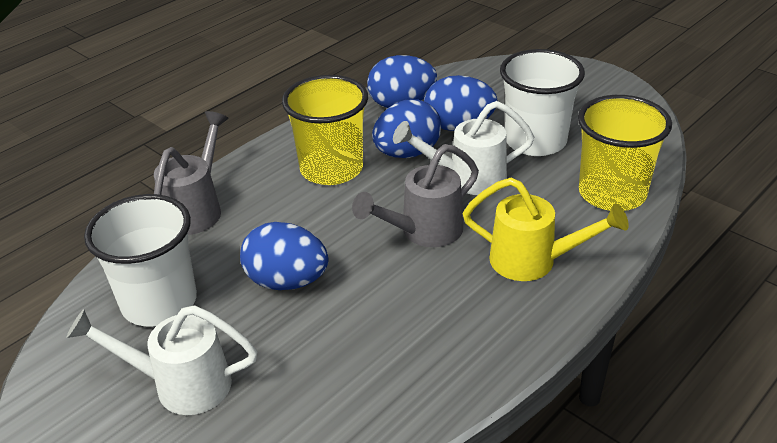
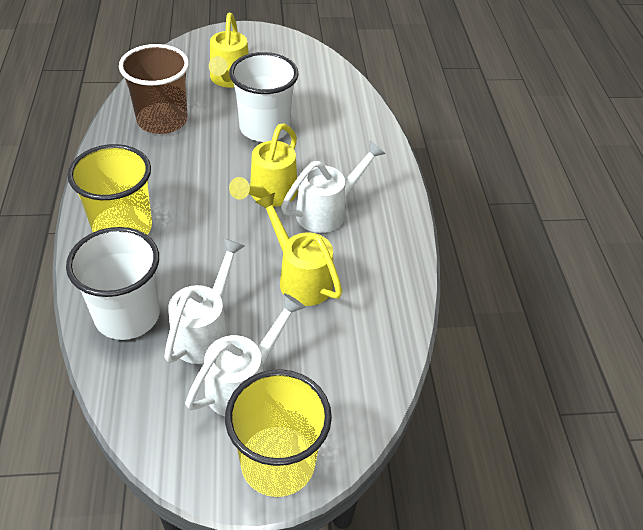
blue egg: 4 -> 0
brown cup: 0 -> 1
grey watering can: 2 -> 0
white watering can: 2 -> 3
yellow watering can: 1 -> 3

